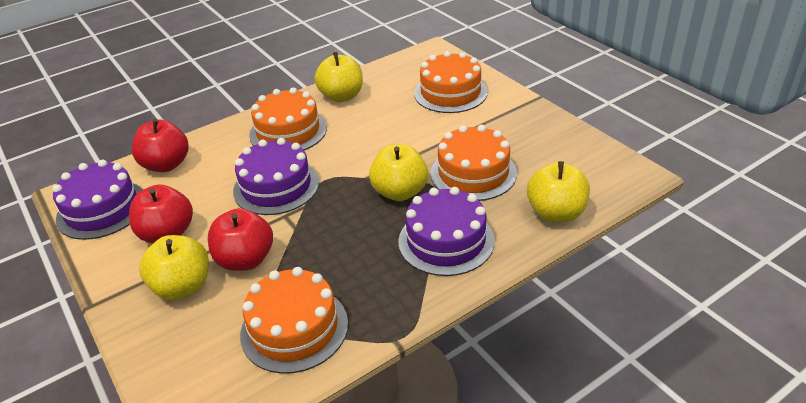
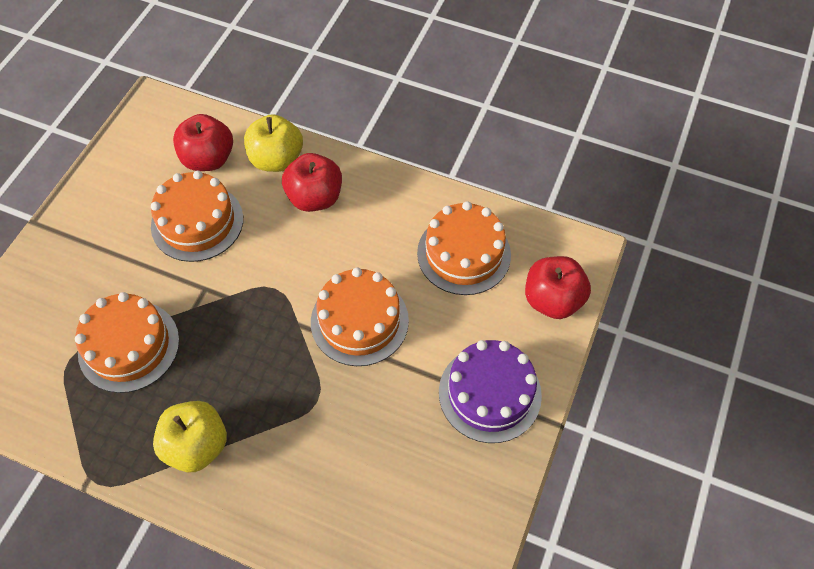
purple cake: 3 -> 1
yellow apple: 4 -> 2

